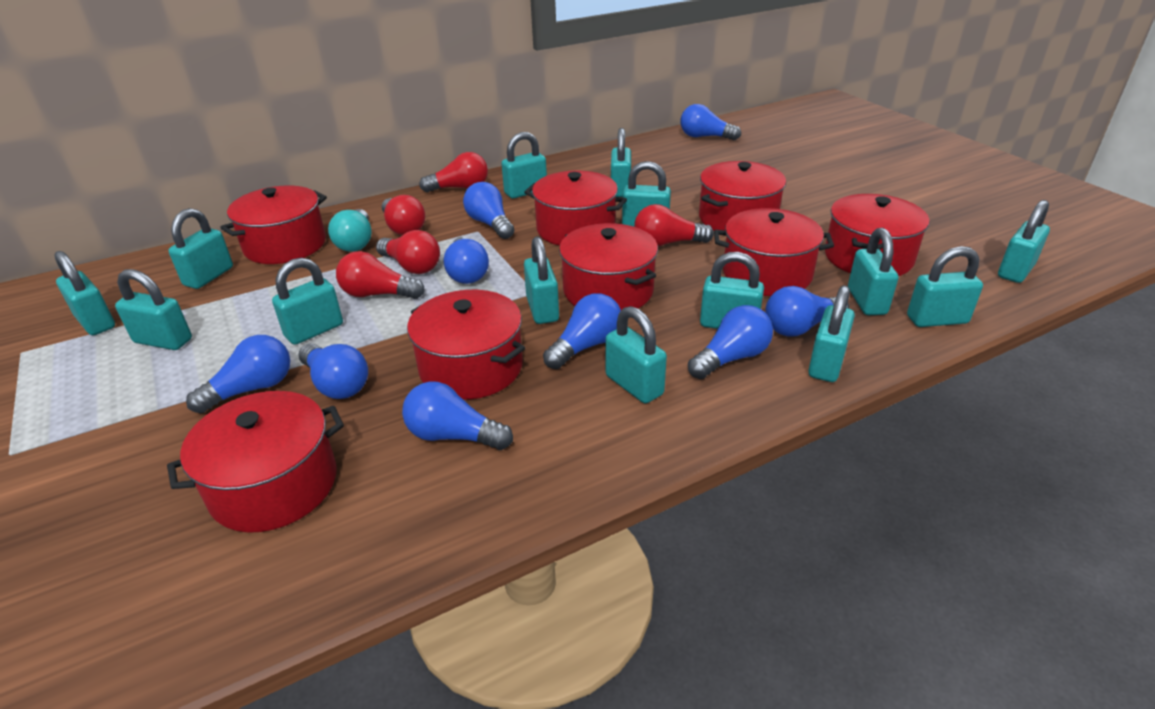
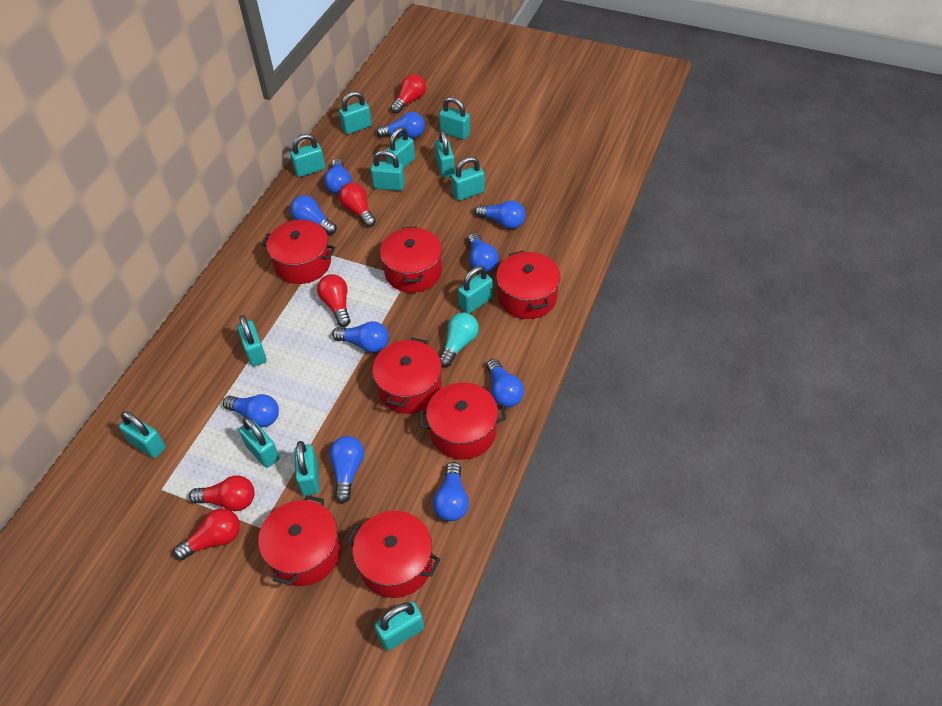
blue light bulb: 9 -> 10
red pot: 8 -> 7
turquoise padlock: 14 -> 13

